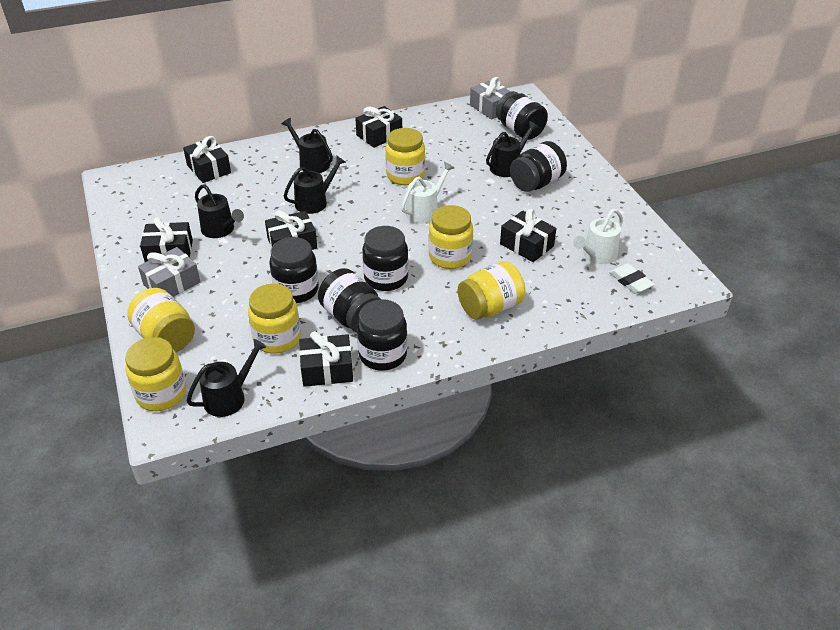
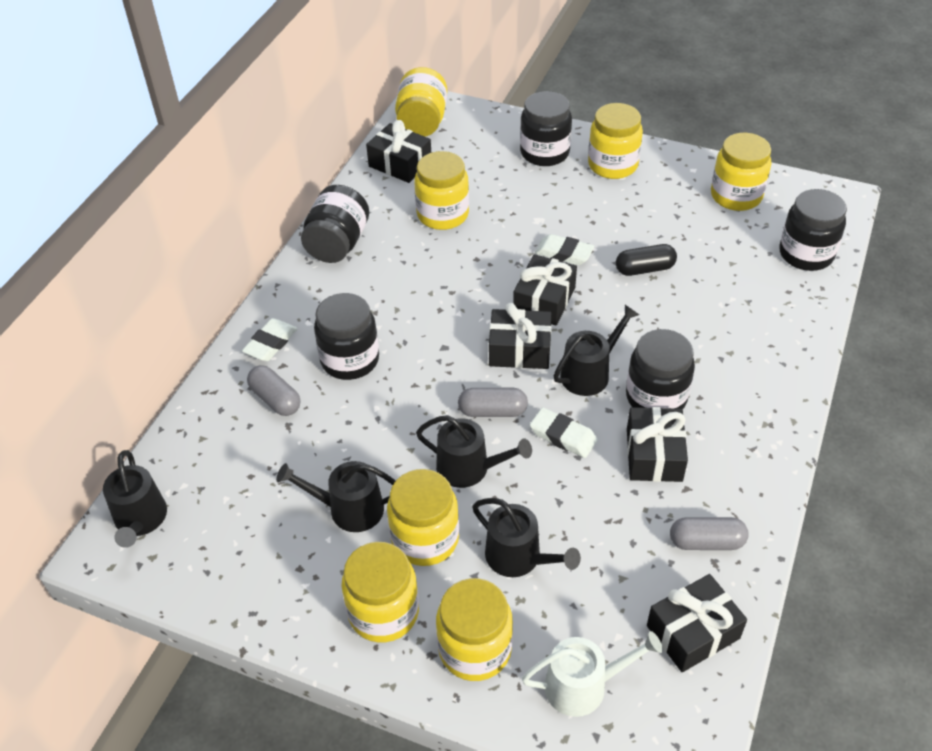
black capsule: 0 -> 1
black gift: 6 -> 5
black jar: 6 -> 5
grey capsule: 0 -> 3
grey gift: 2 -> 0
white eraser: 1 -> 3
white watering can: 2 -> 1
yellow jar: 6 -> 7

